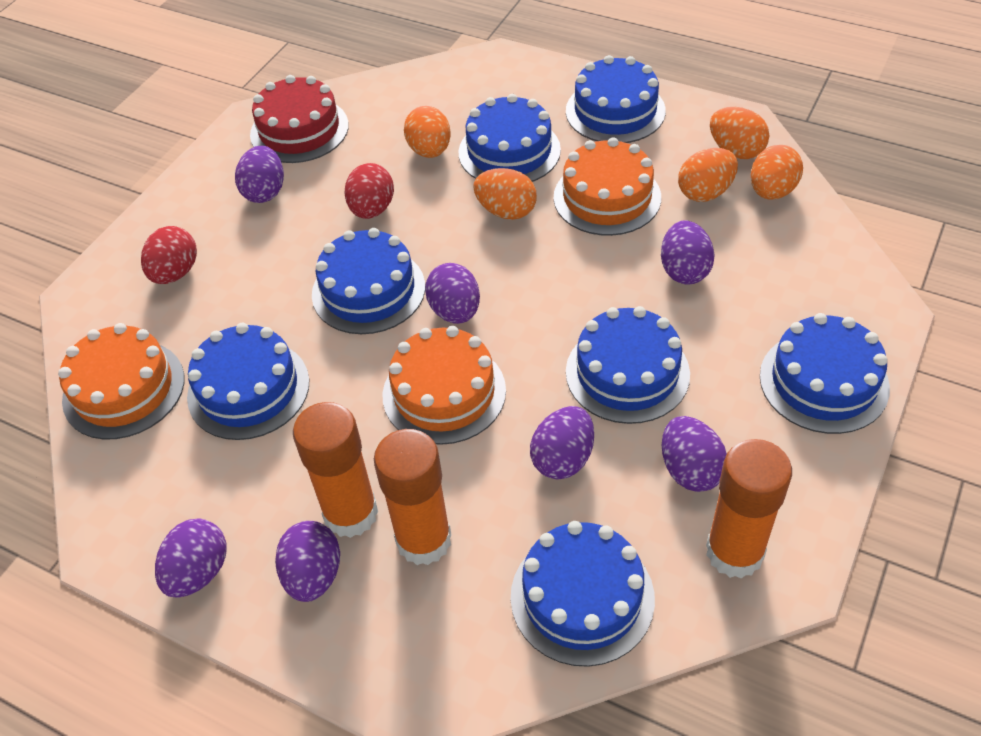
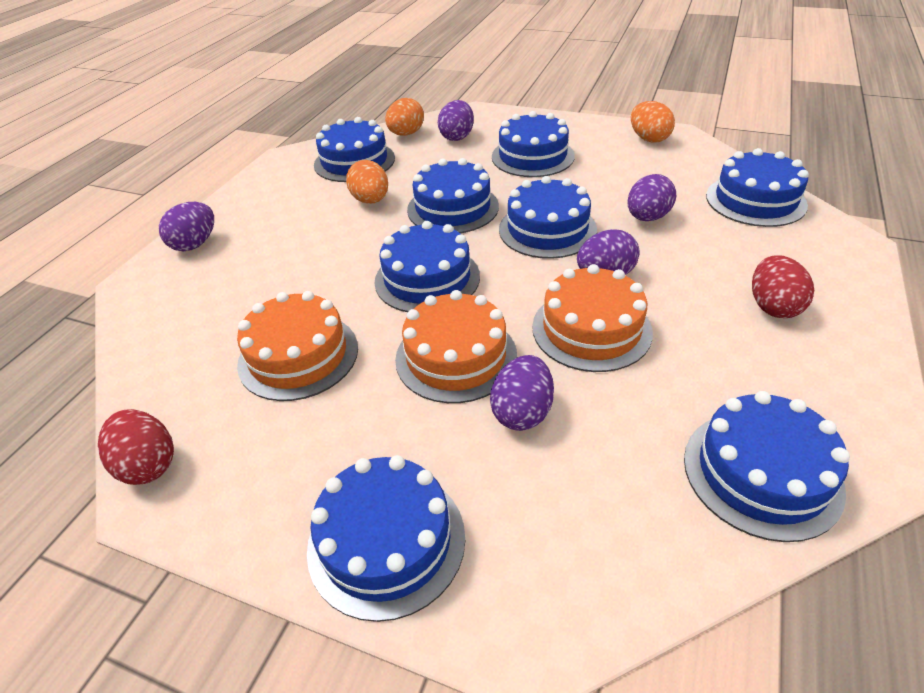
blue cake: 7 -> 8
orange egg: 5 -> 3
orange glue stick: 3 -> 0
purple egg: 7 -> 5
red cake: 1 -> 0

